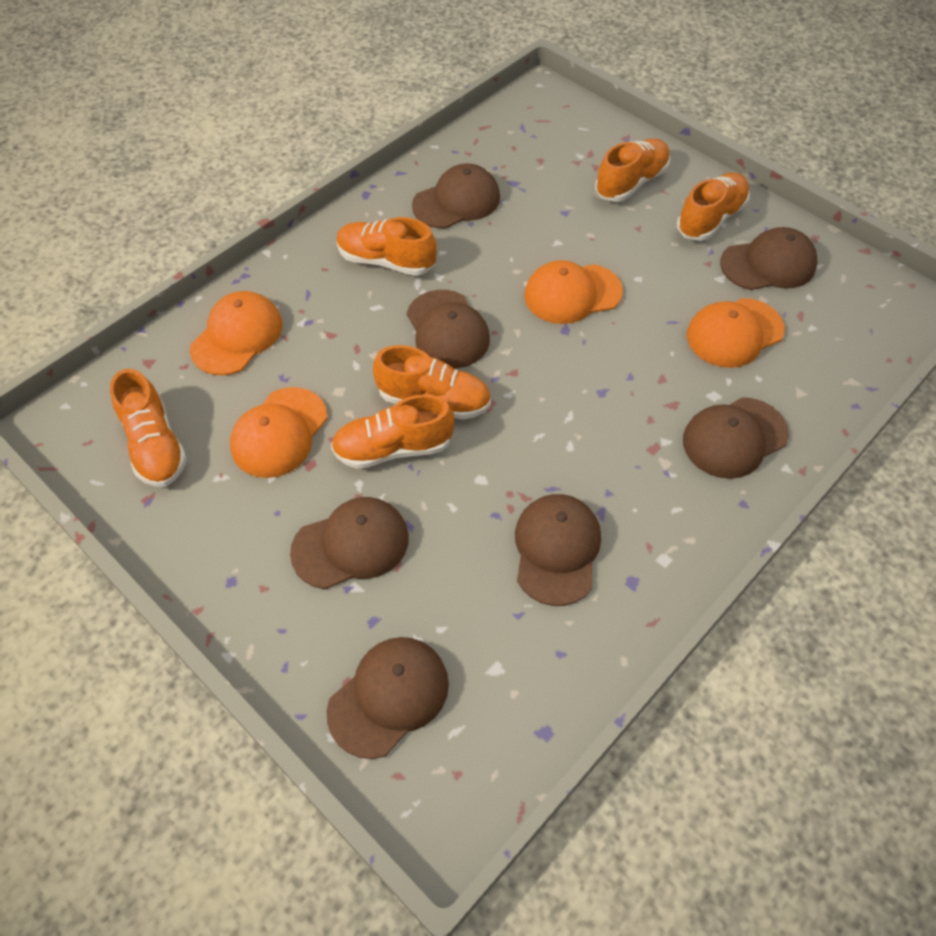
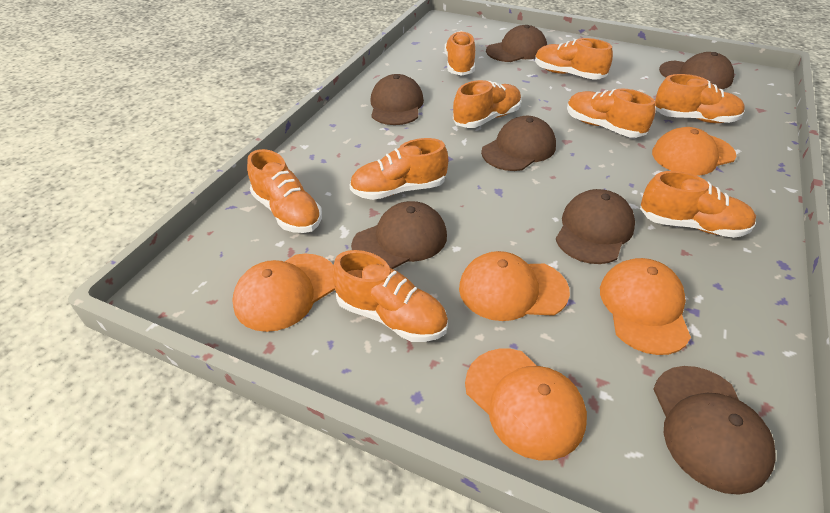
orange cap: 4 -> 5
orange shoe: 6 -> 9

